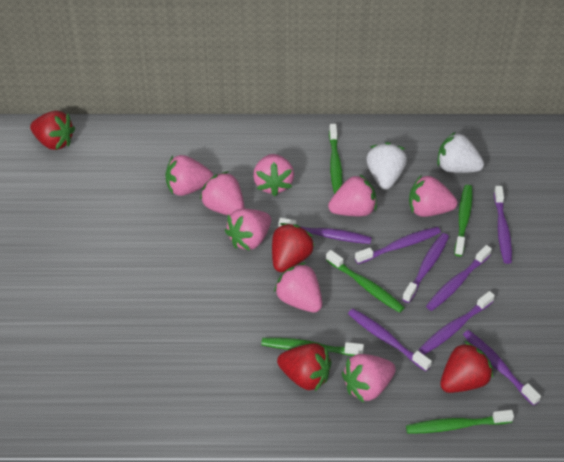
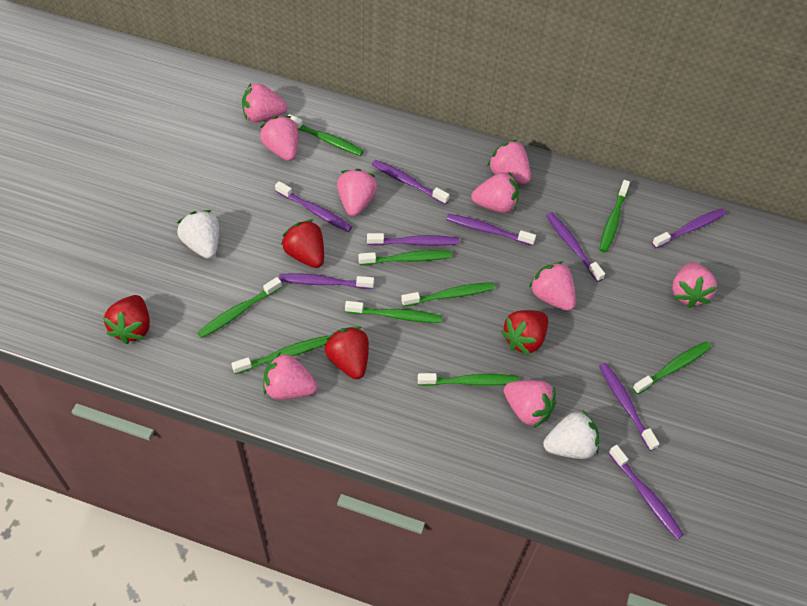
green toothbrush: 5 -> 9
pink strawberry: 8 -> 9
purple toothbrush: 8 -> 9

